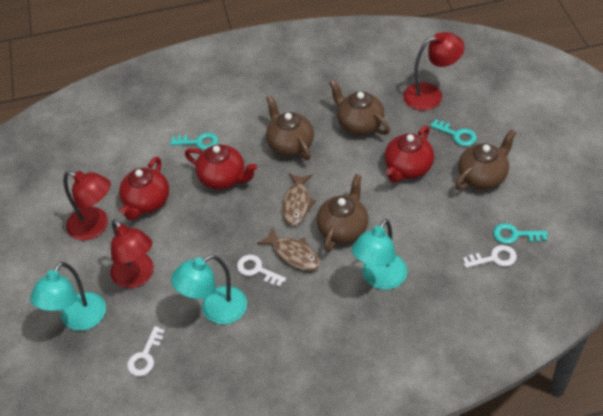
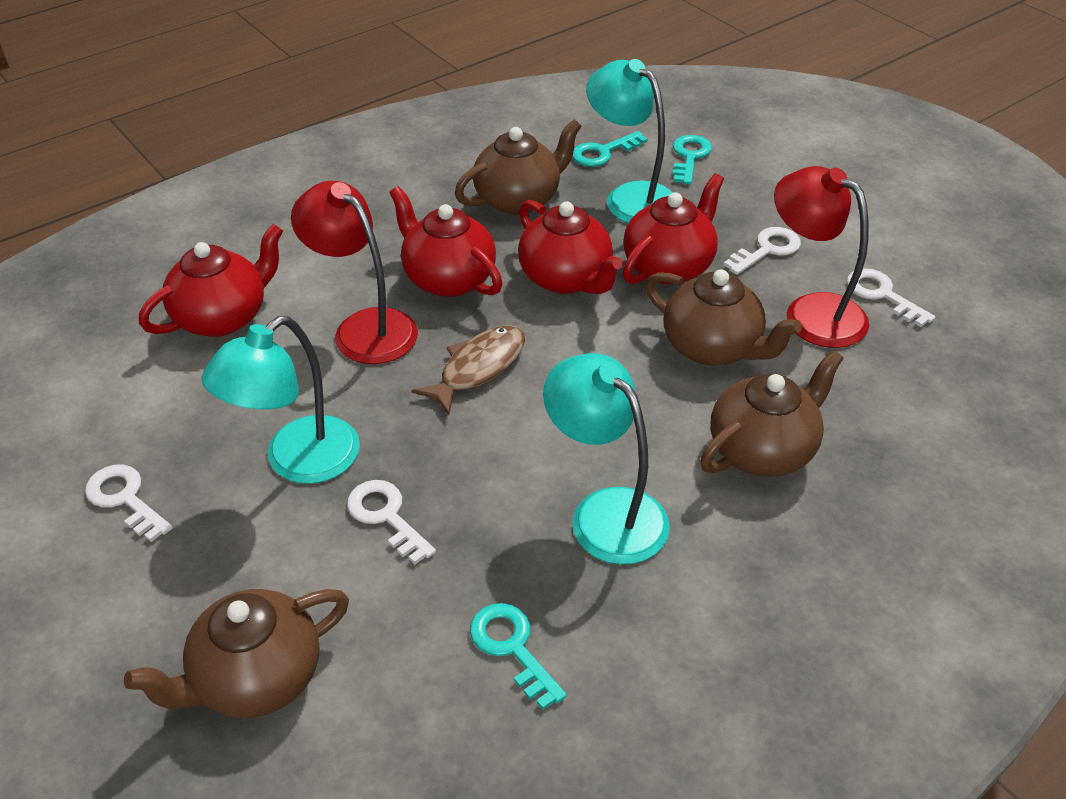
brown fish: 2 -> 1
red lamp: 3 -> 2
red teapot: 3 -> 4
white key: 3 -> 4

